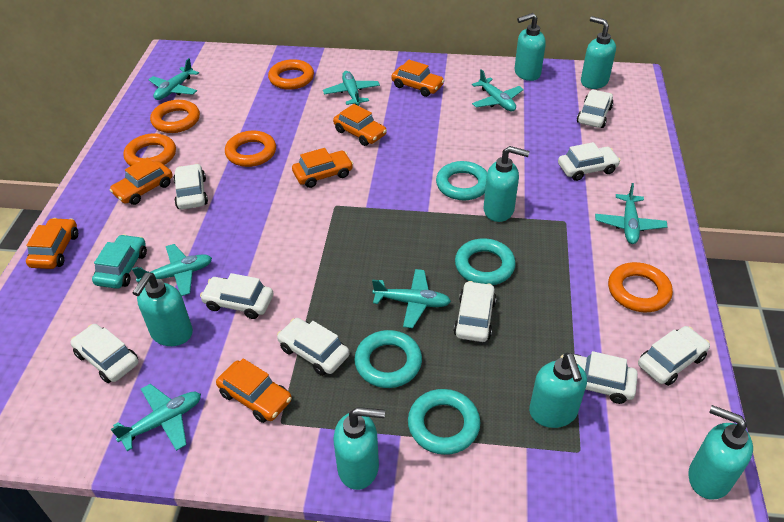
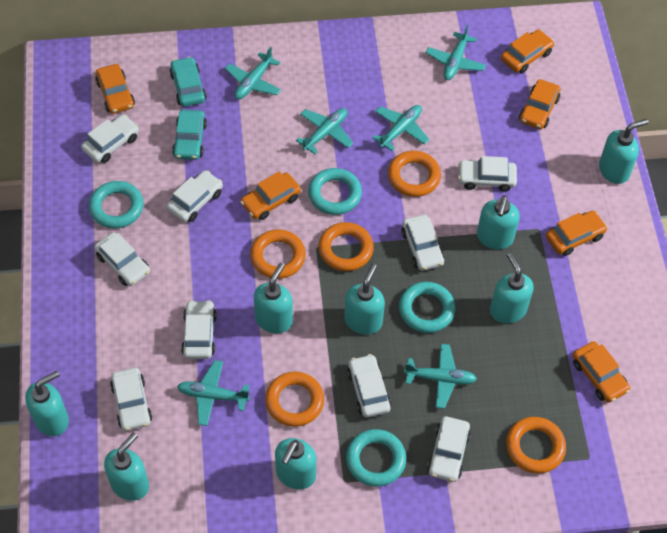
turquoise car: 1 -> 2
turquoise plane: 7 -> 6
turquoise soap dispenser: 7 -> 8

